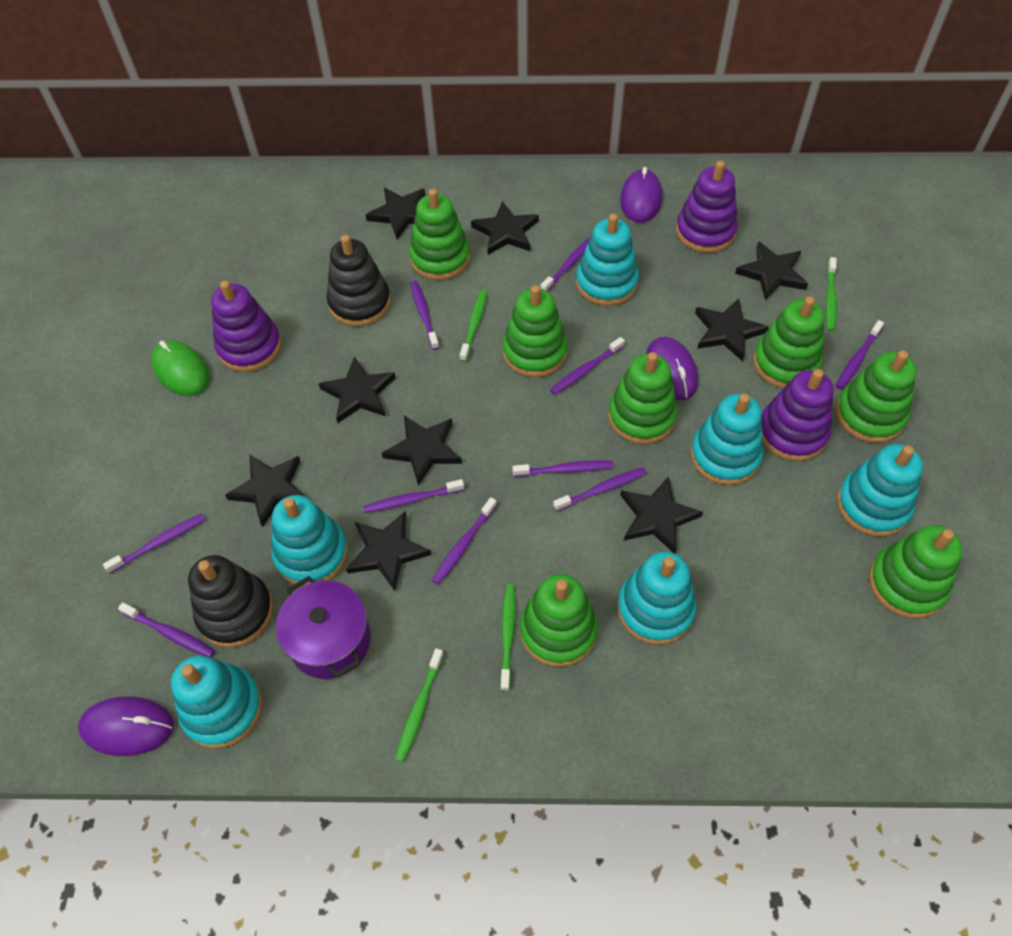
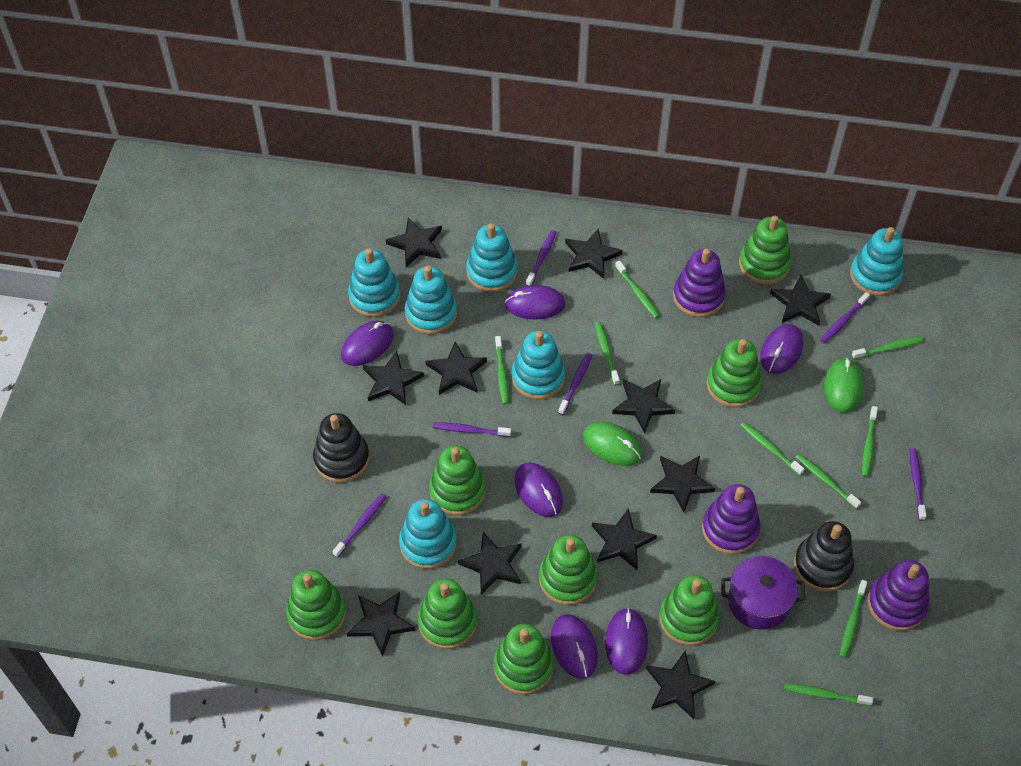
black star: 9 -> 11
green mouse: 1 -> 2
green stacking toy: 7 -> 8
green toothbrush: 4 -> 9
purple mouse: 3 -> 6
purple toothbrush: 10 -> 6

